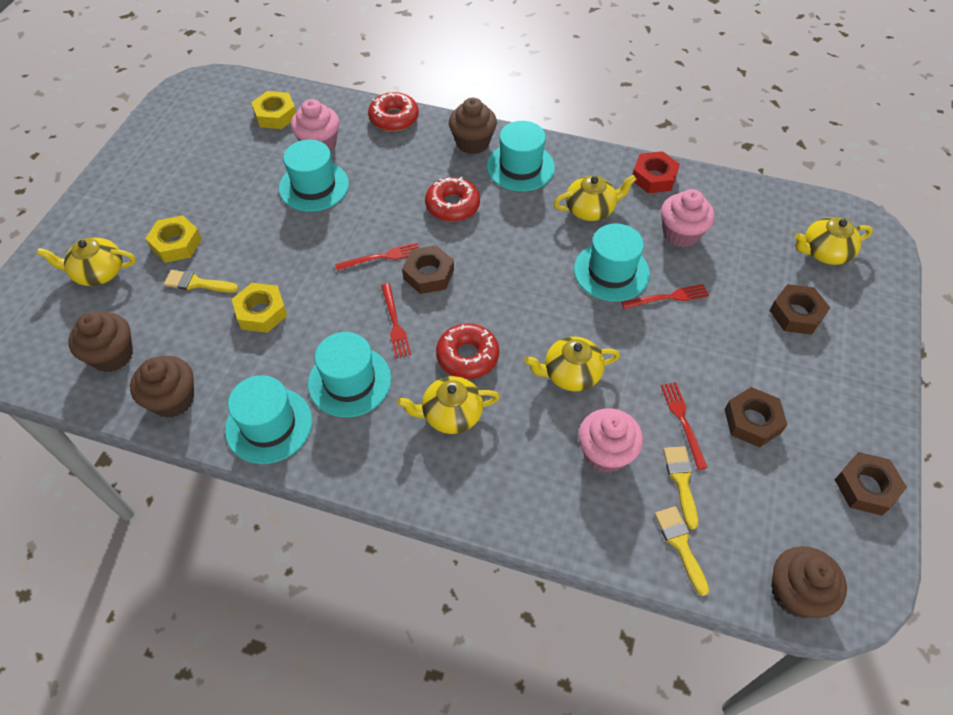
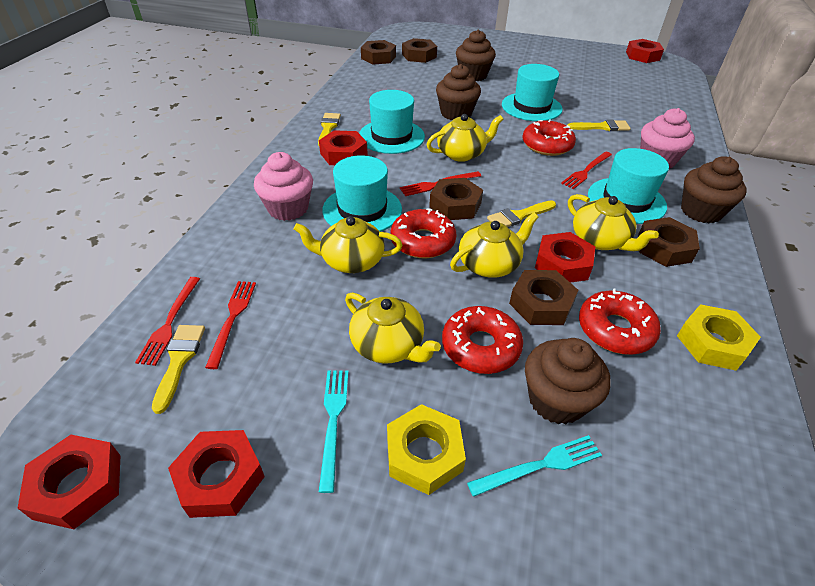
brown nut: 4 -> 5
pink cupcake: 3 -> 2
red donut: 3 -> 4
red nut: 1 -> 5
turquoise fork: 0 -> 2
turquoise hat: 5 -> 4
yellow brush: 3 -> 4
yellow nut: 3 -> 2

